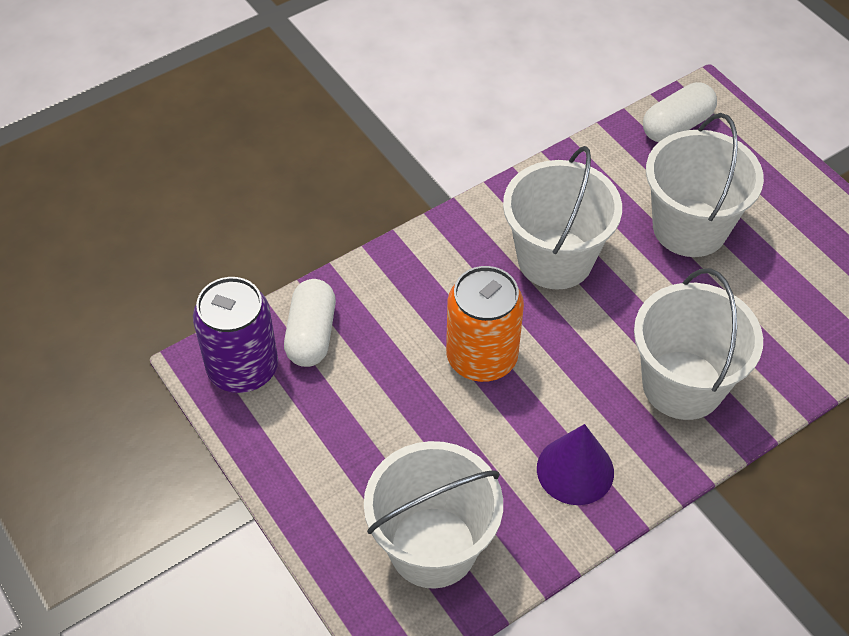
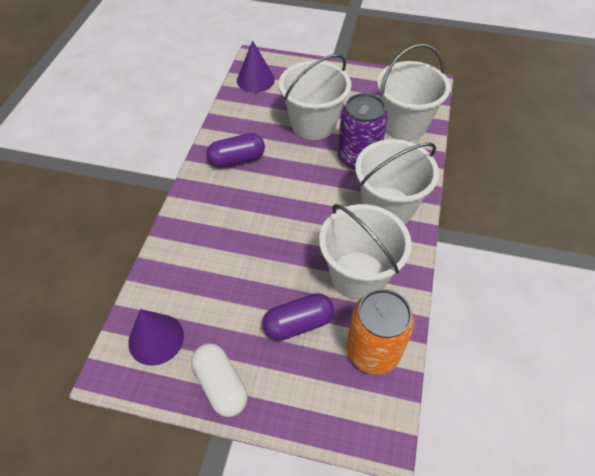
purple capsule: 0 -> 2
purple cone: 1 -> 2
white capsule: 2 -> 1

